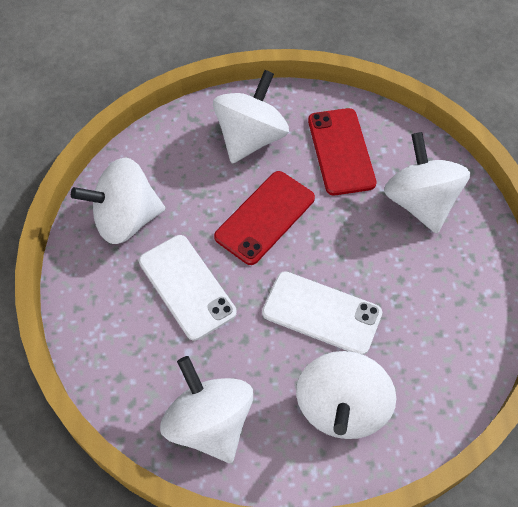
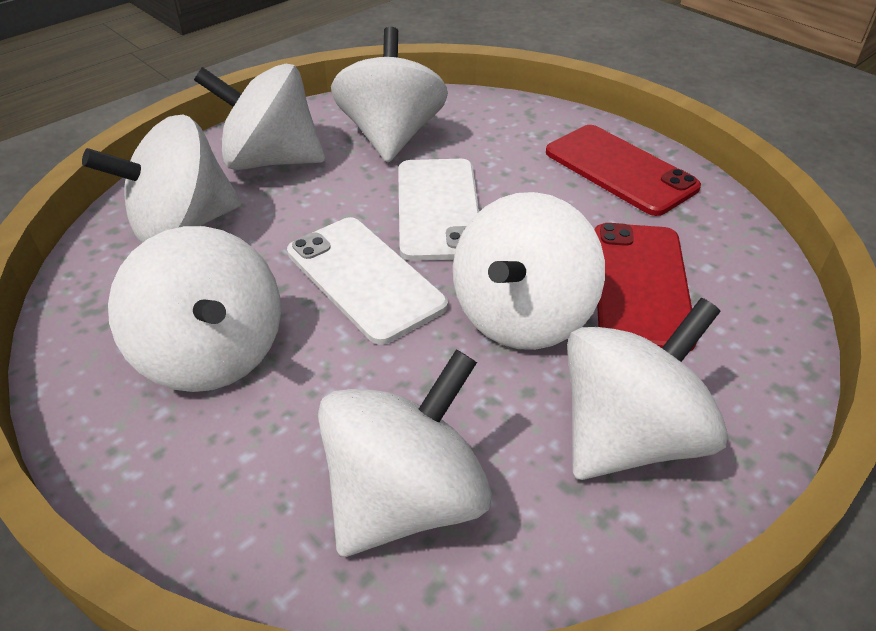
white spinning top: 5 -> 7

